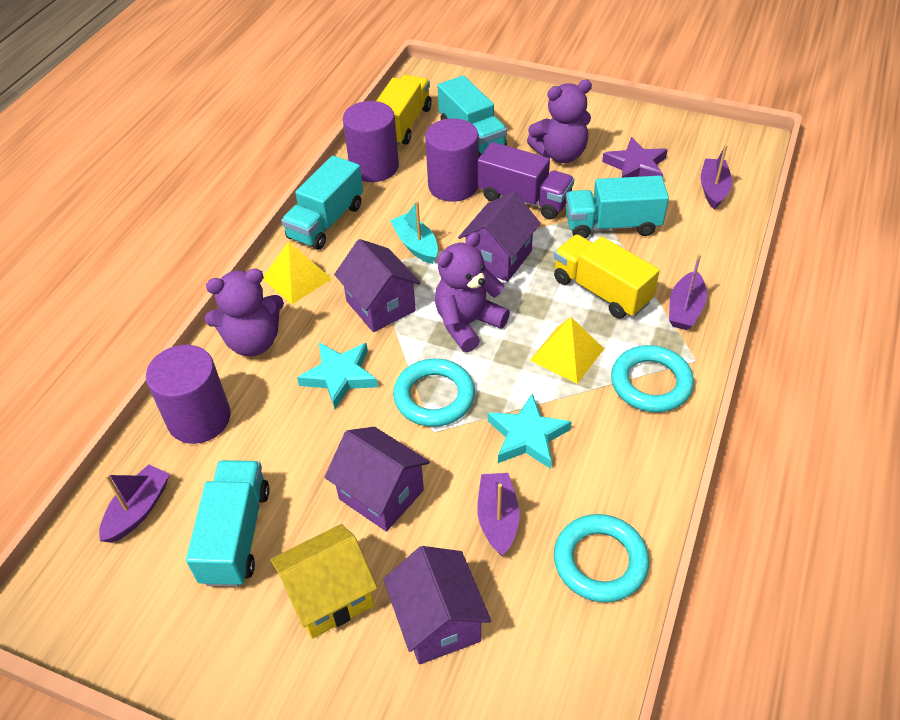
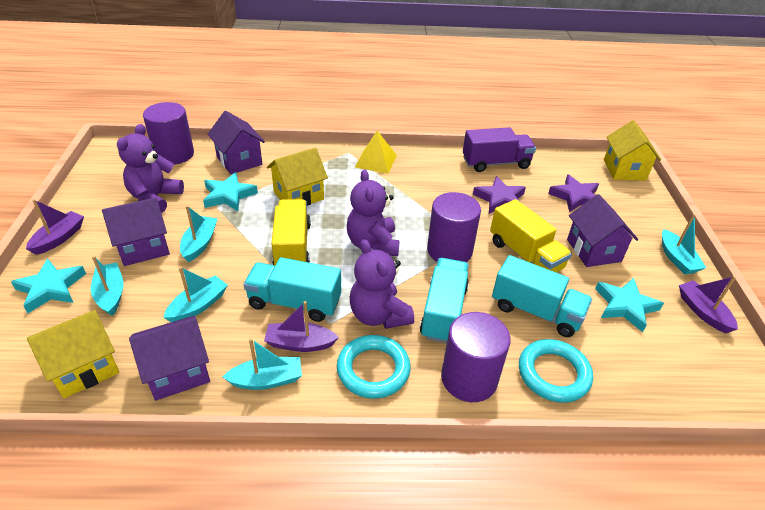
purple boat: 4 -> 3
purple star: 1 -> 2
turquoise boat: 1 -> 5
turquoise ring: 3 -> 2
turquoise star: 2 -> 3
turquoise truck: 4 -> 3
yellow house: 1 -> 3
yellow pyramid: 2 -> 1

